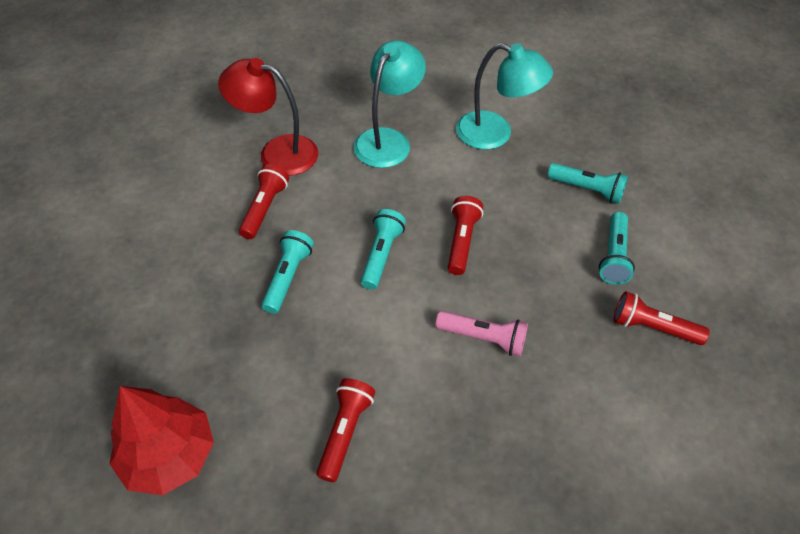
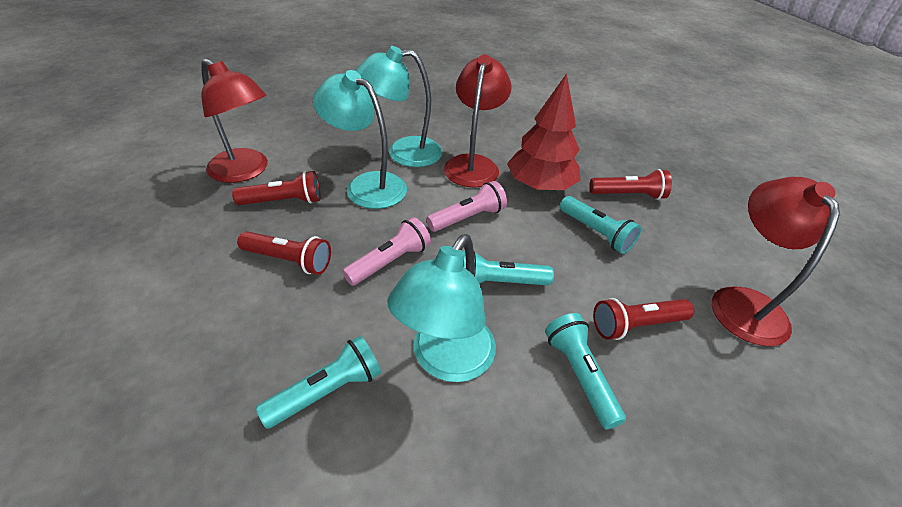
pink flashlight: 1 -> 2
red lamp: 1 -> 3
turquoise lamp: 2 -> 3

